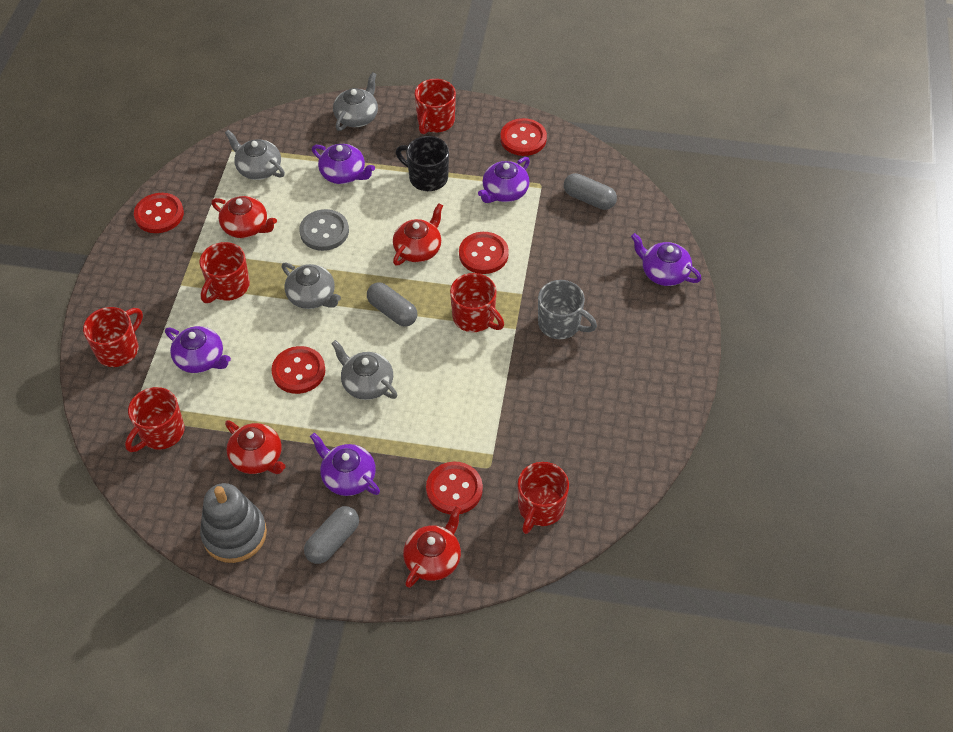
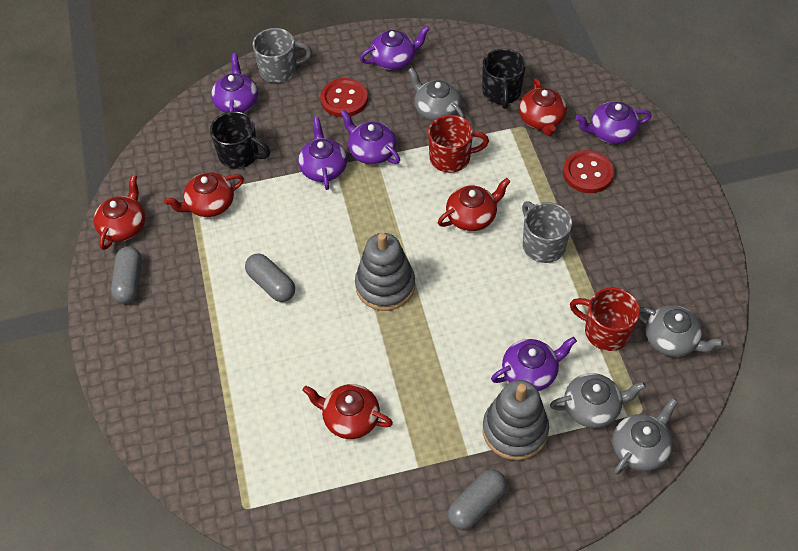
black mug: 1 -> 2
grey button: 1 -> 0
grey mug: 1 -> 2
grey stacking toy: 1 -> 2
purple teapot: 5 -> 6
red button: 5 -> 2
red mug: 6 -> 2
red teapot: 4 -> 5

